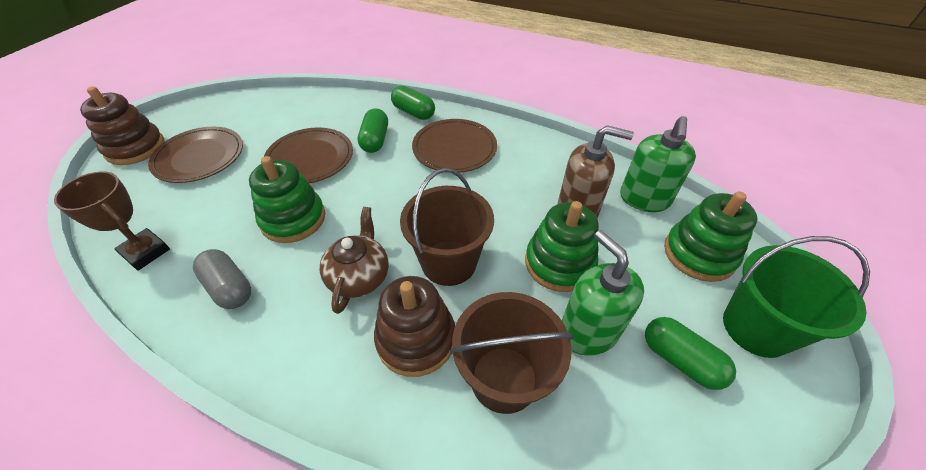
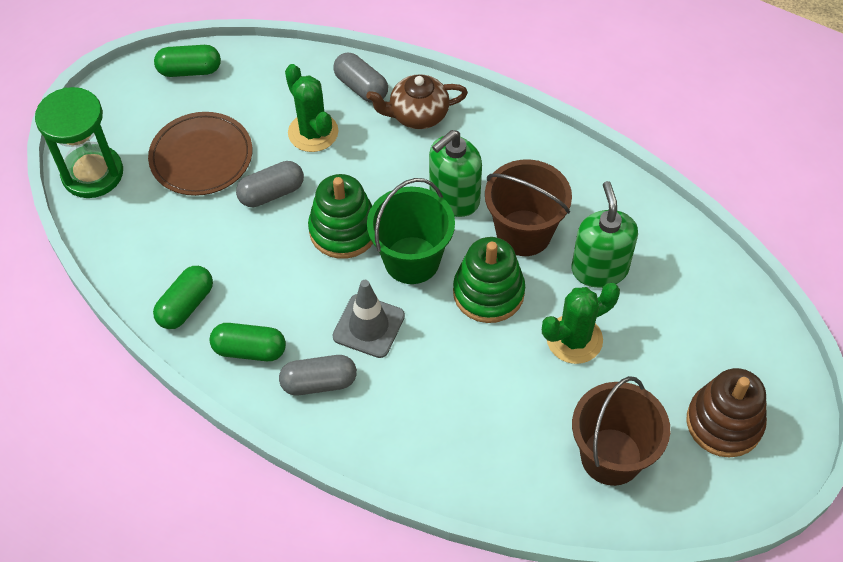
brown plate: 3 -> 1
brown soap dispenser: 1 -> 0
brown stacking toy: 2 -> 1
brown trophy: 1 -> 0
green cactus: 0 -> 2
green hourglass: 0 -> 1
green stacking toy: 3 -> 2
grey capsule: 1 -> 3
grey traffic cone: 0 -> 1

